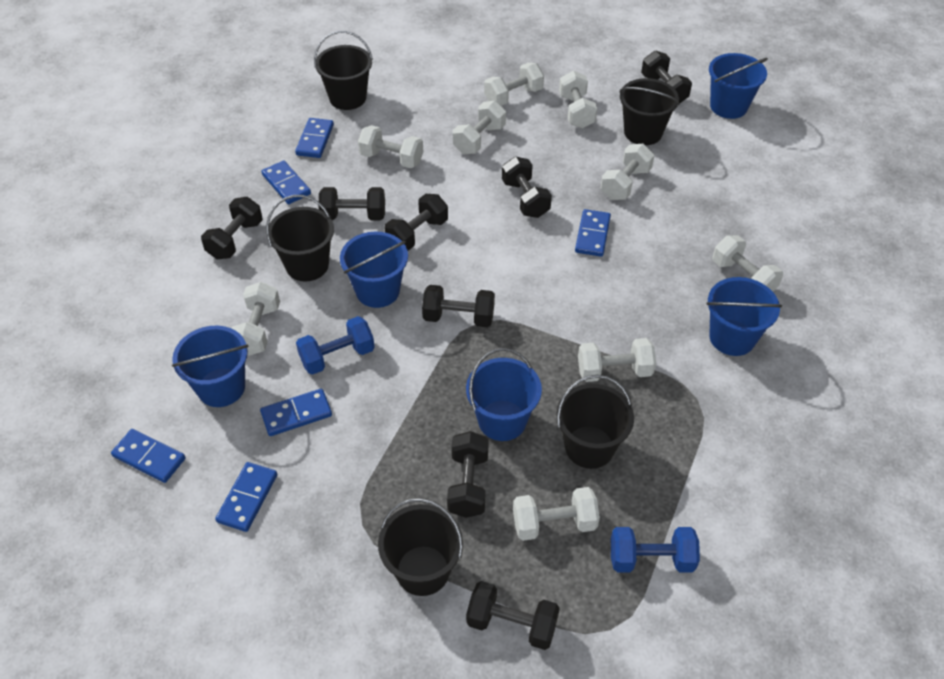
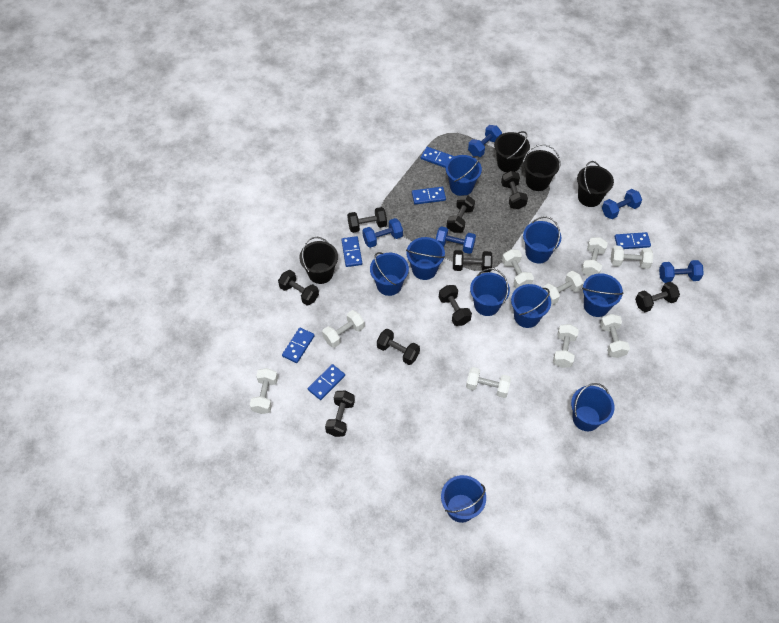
black bucket: 5 -> 4
black dumbbell: 8 -> 9
blue bucket: 5 -> 9
blue dumbbell: 2 -> 5

